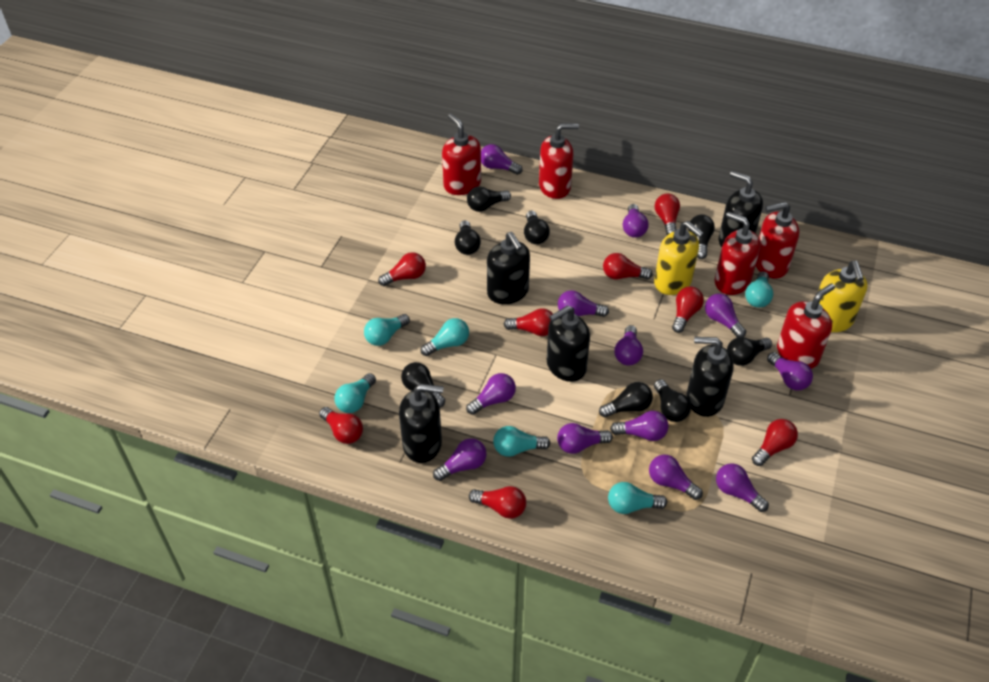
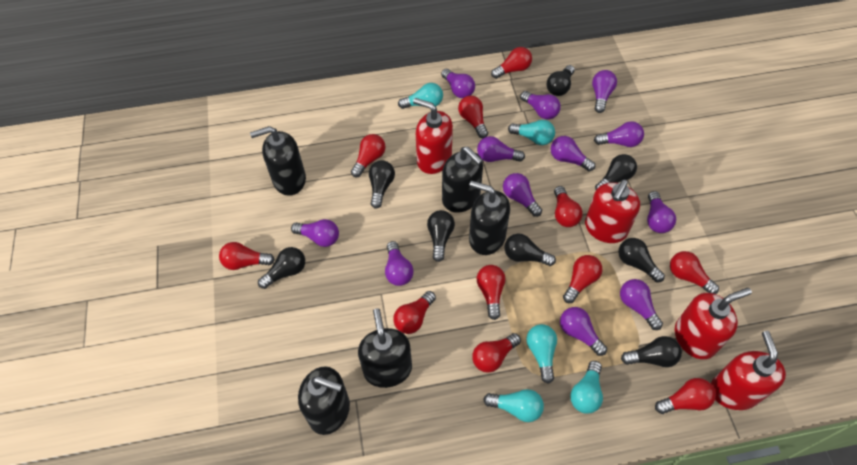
red light bulb: 8 -> 11
red soap dispenser: 5 -> 4
turquoise light bulb: 6 -> 5
yellow soap dispenser: 2 -> 0

